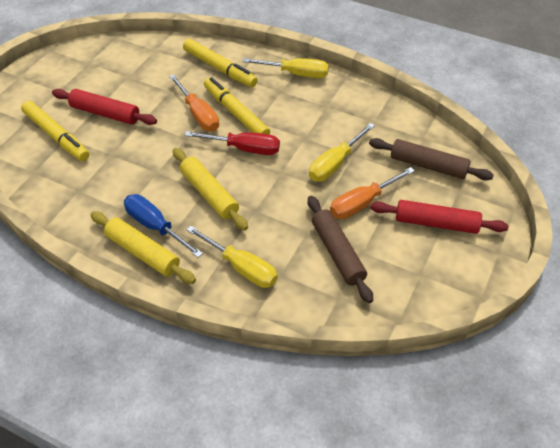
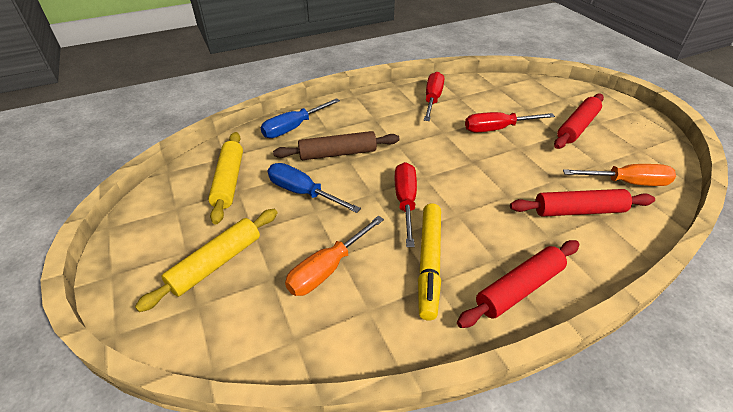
blue screwdriver: 1 -> 2
brown rolling pin: 2 -> 1
red rolling pin: 2 -> 3
red screwdriver: 1 -> 3
yellow marker: 3 -> 1
yellow screwdriver: 3 -> 0

